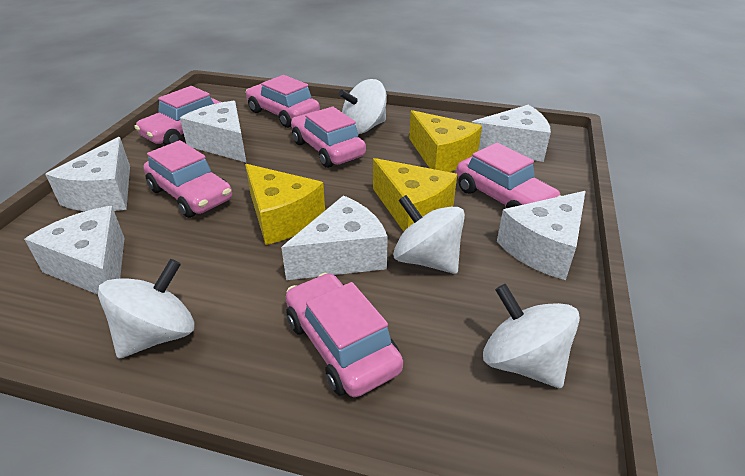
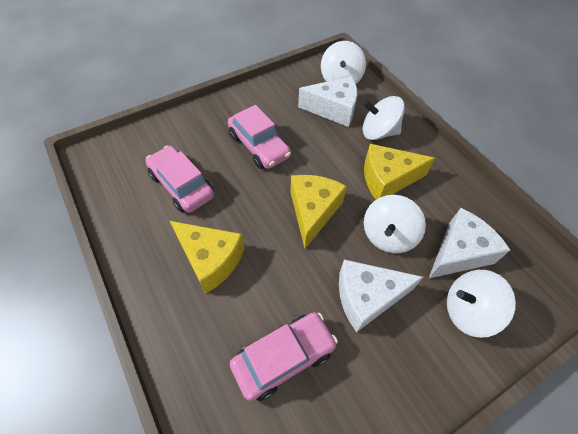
pink car: 6 -> 3
white cheese: 6 -> 3

